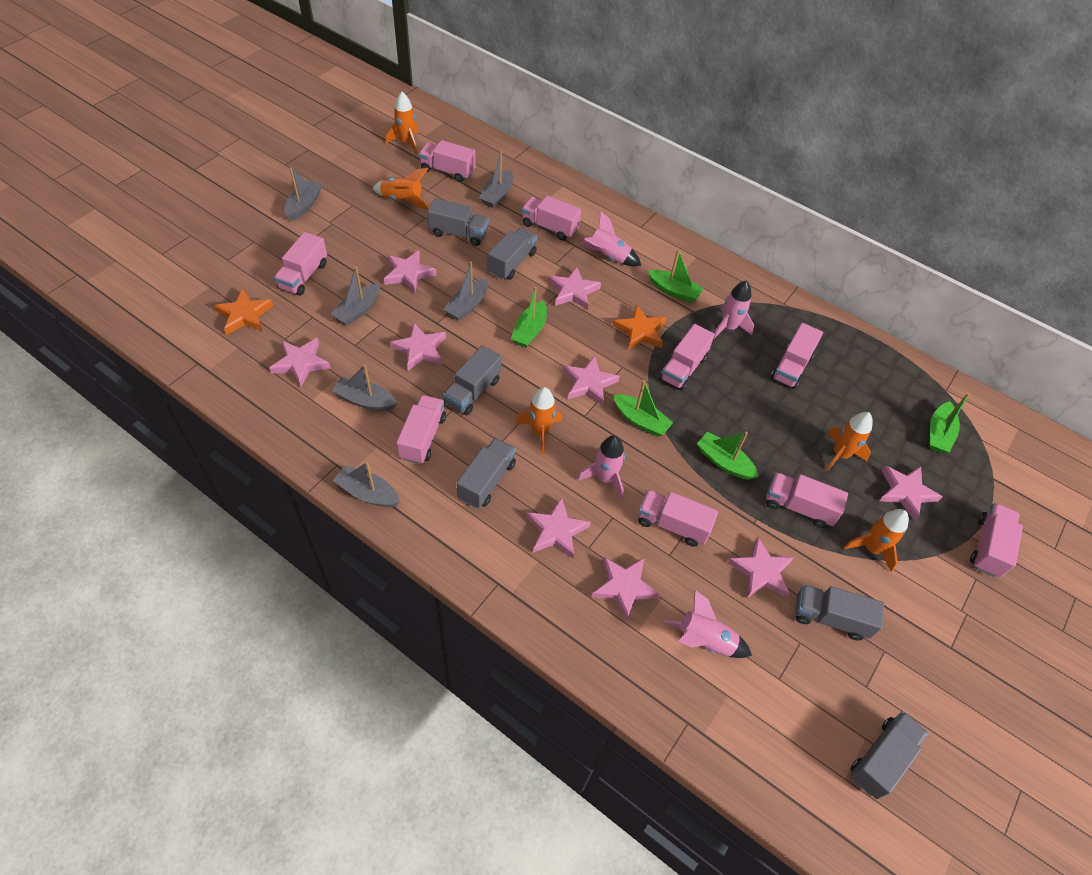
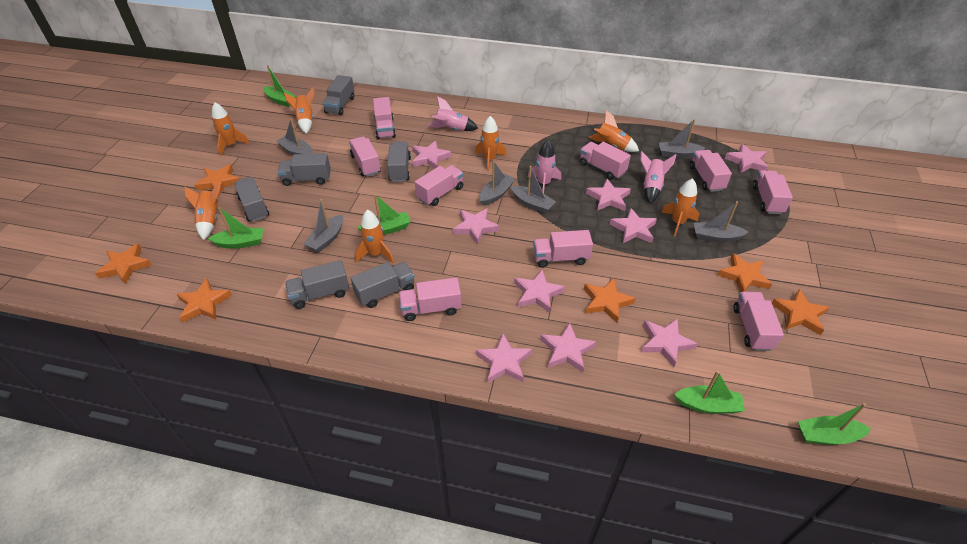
orange rocket: 5 -> 7
orange star: 2 -> 6
pink rocket: 4 -> 3

